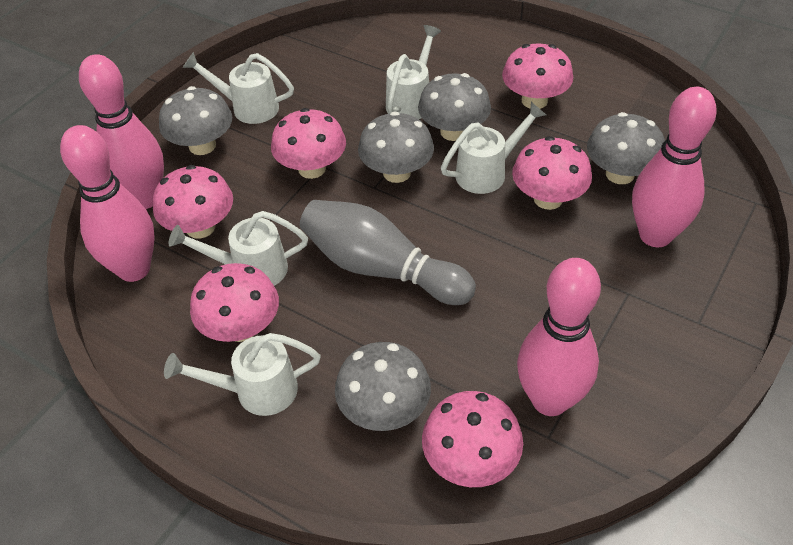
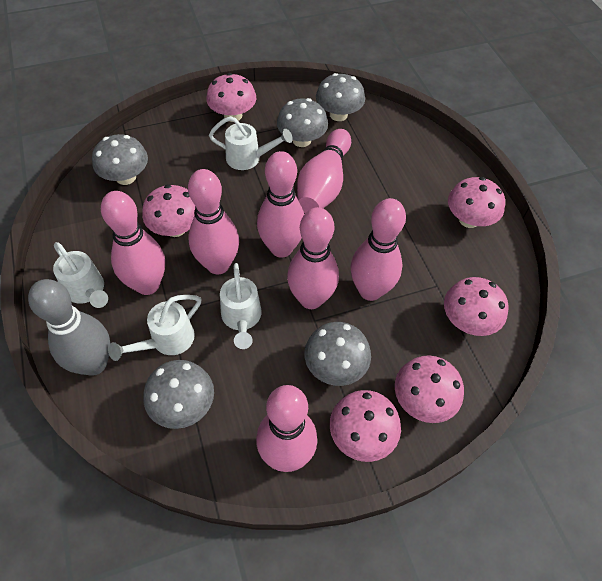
pink bowling pin: 4 -> 7
white watering can: 5 -> 4

